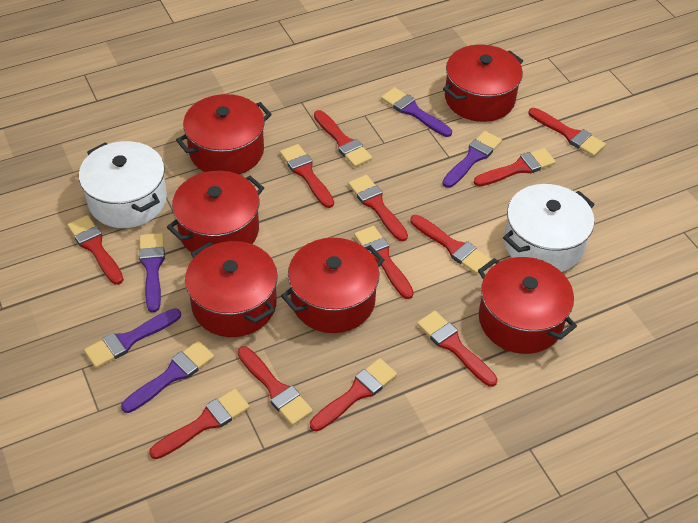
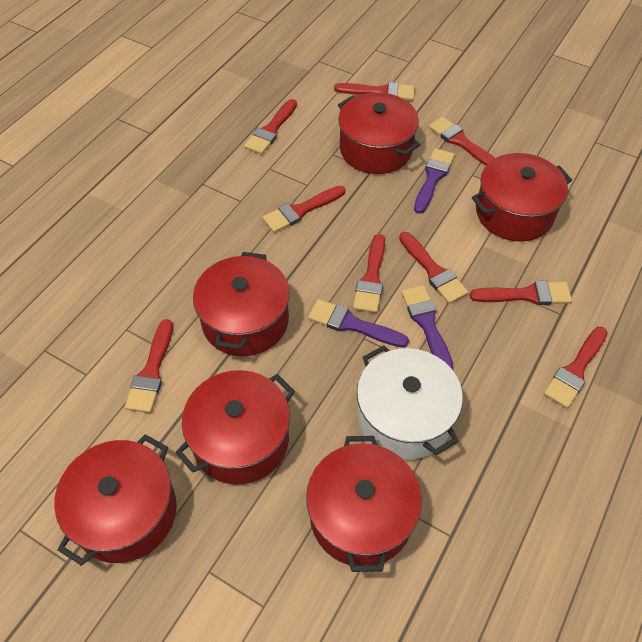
purple brush: 5 -> 3
red brush: 12 -> 9
white pot: 2 -> 1

